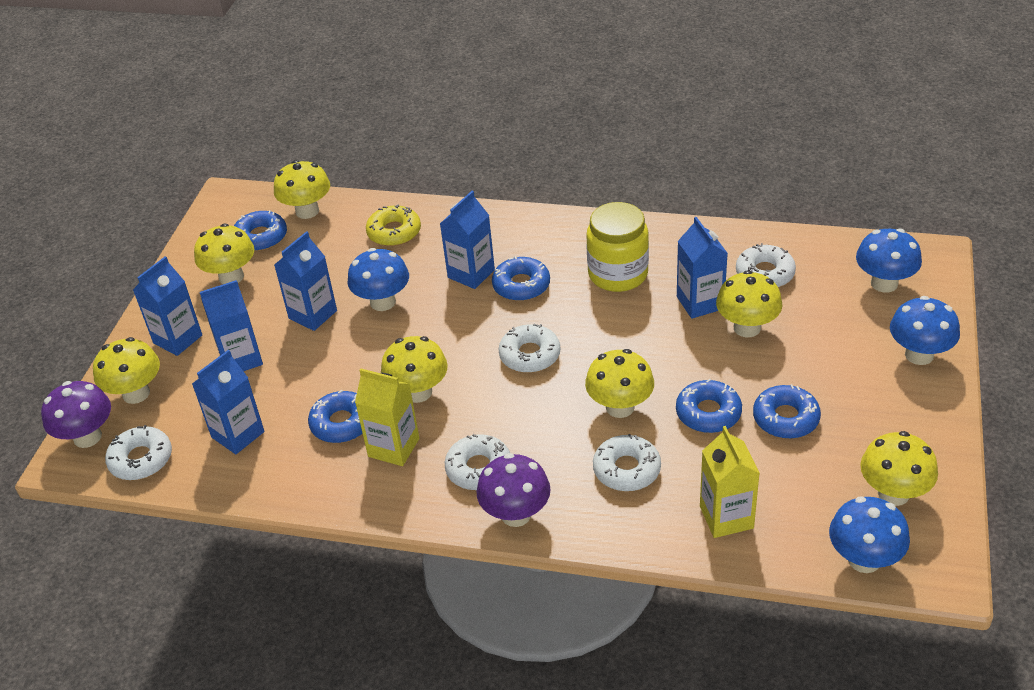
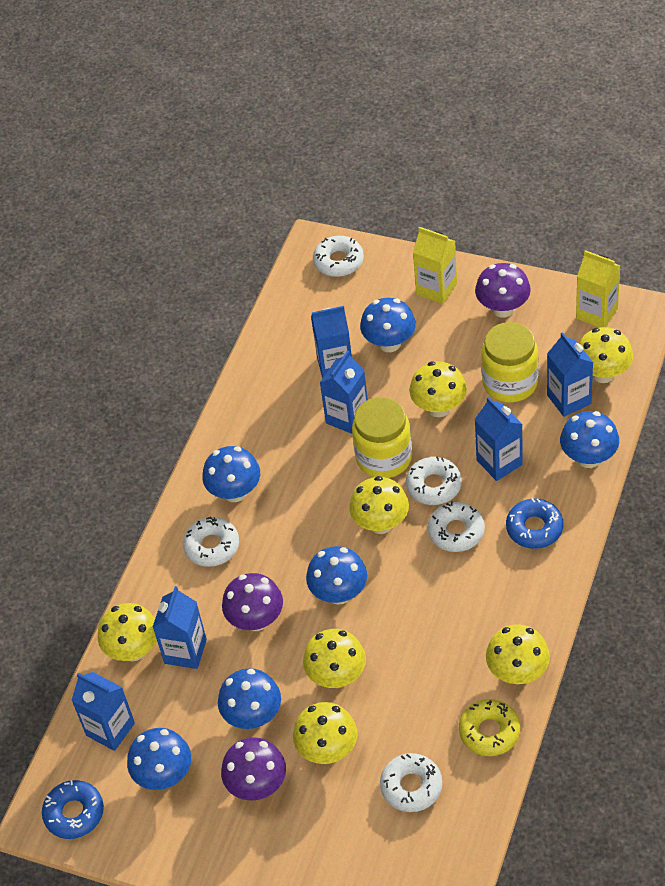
blue donut: 5 -> 2
blue mushroom: 4 -> 6
purple mushroom: 2 -> 3
yellow jar: 1 -> 2

